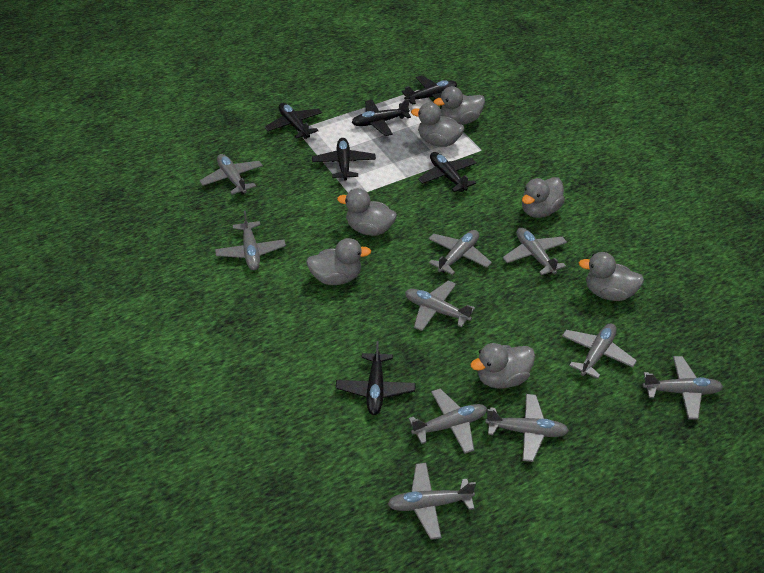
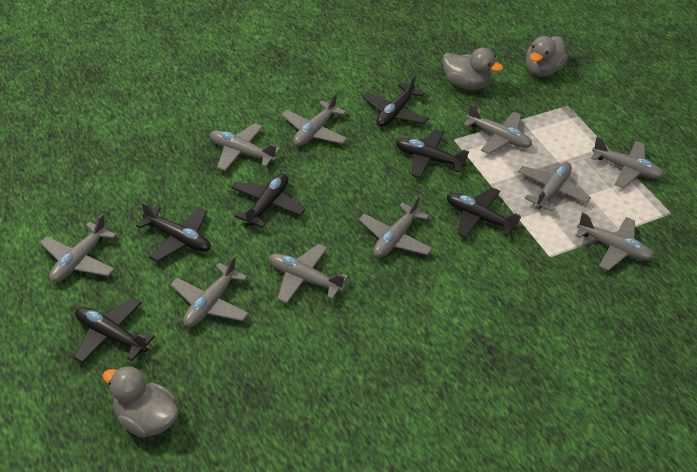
grey duck: 7 -> 3

